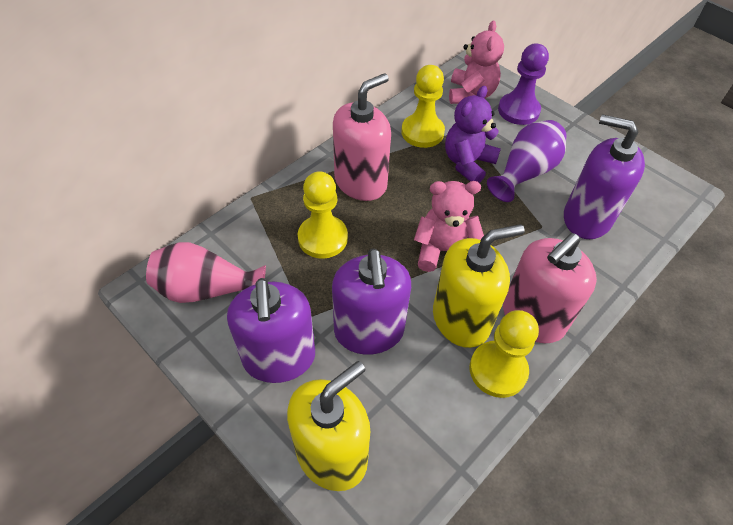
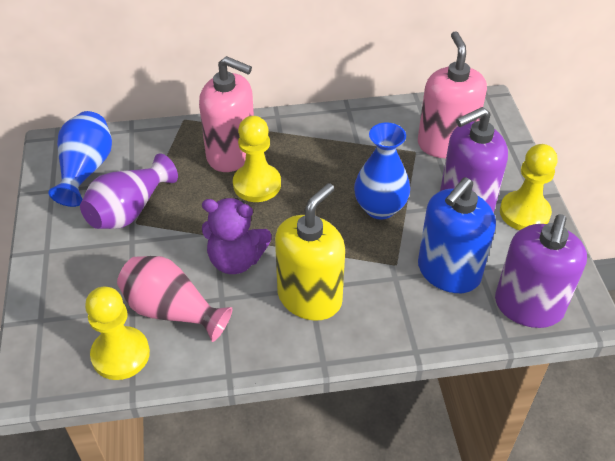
blue soap dispenser: 0 -> 1
blue vase: 0 -> 2
pink teddy bear: 2 -> 0
purple pawn: 1 -> 0
purple soap dispenser: 3 -> 2
yellow soap dispenser: 2 -> 1

